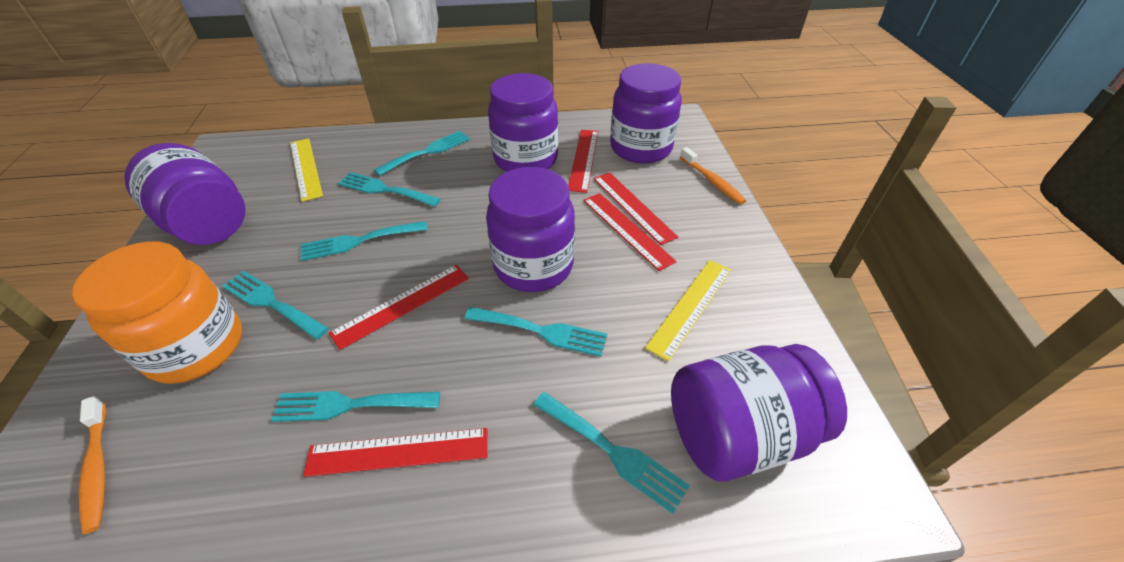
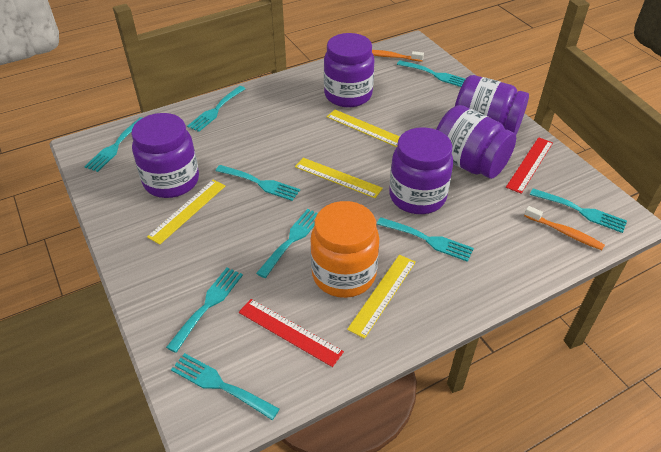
red ruler: 5 -> 2
turquoise fork: 7 -> 9
yellow ruler: 2 -> 4

